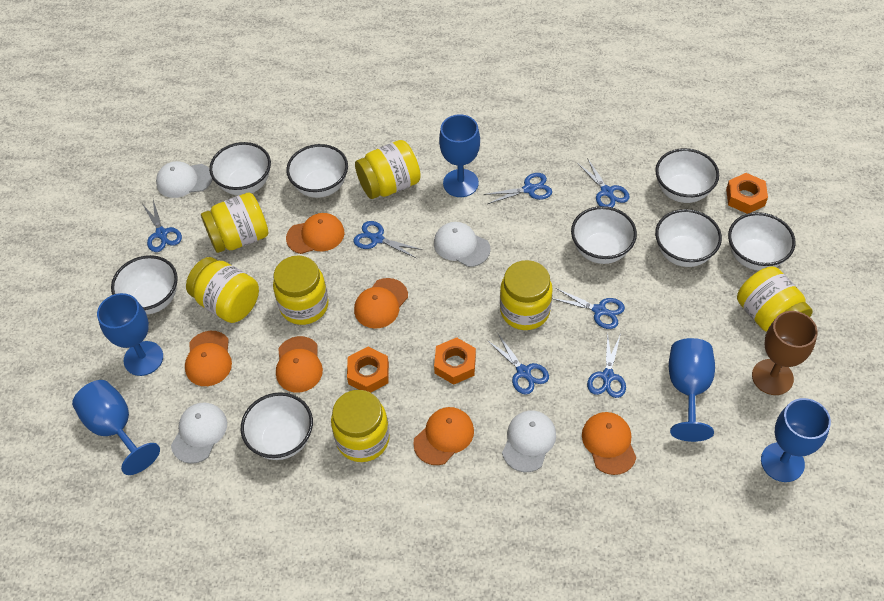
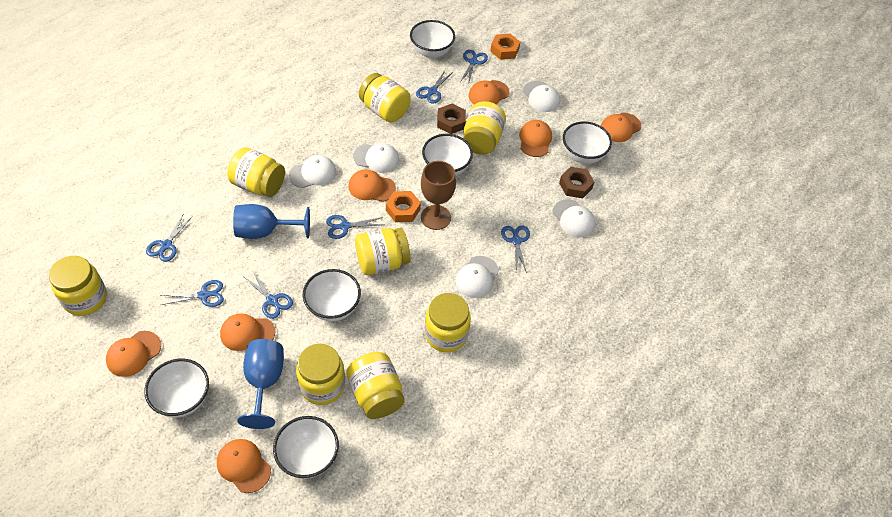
blue goblet: 5 -> 2
brown nut: 0 -> 2
orange cap: 6 -> 7
orange nut: 3 -> 2
white bowl: 8 -> 6
white cap: 4 -> 5
yellow jar: 7 -> 8

